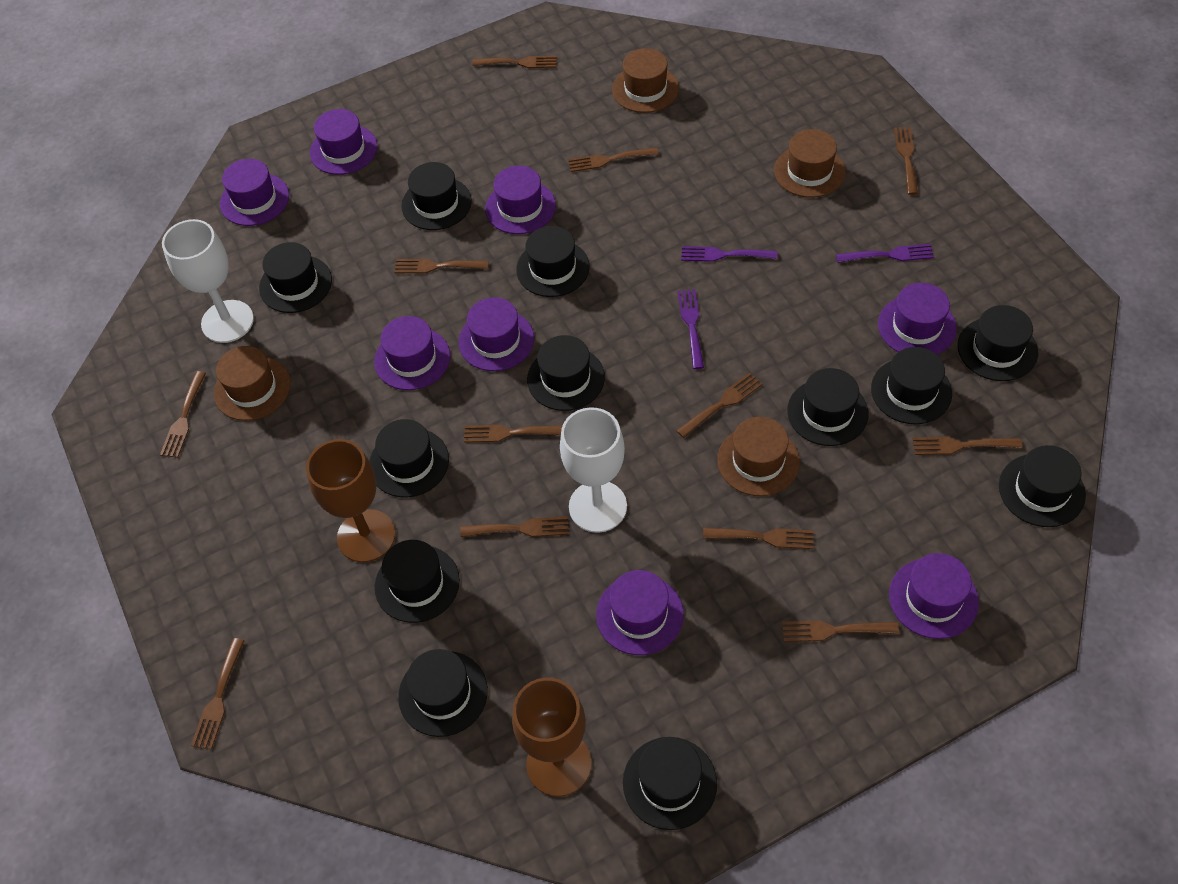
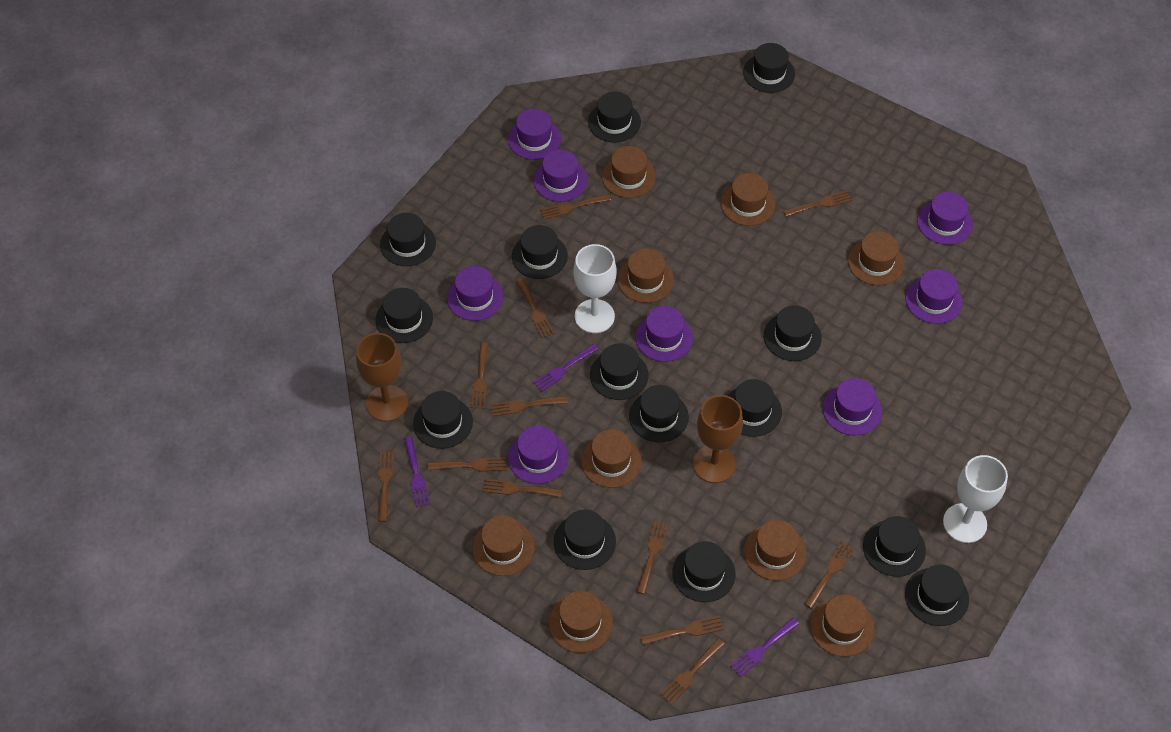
black hat: 12 -> 14
brown hat: 4 -> 9

